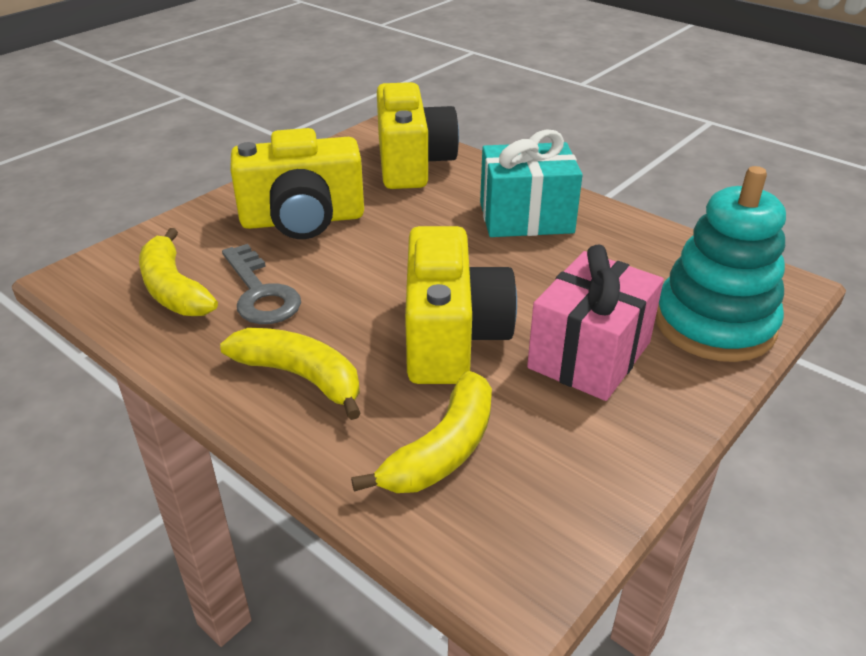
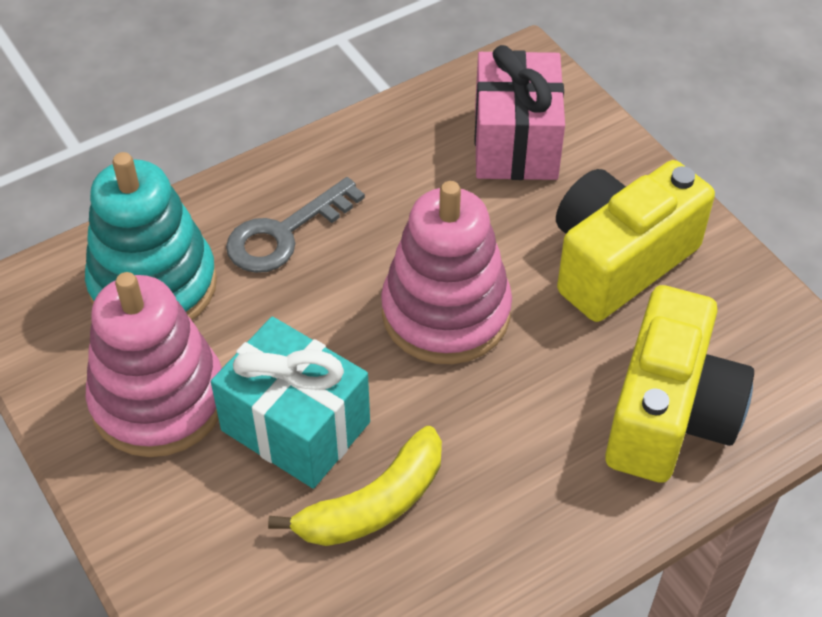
pink stacking toy: 0 -> 2
yellow banana: 3 -> 1
yellow camera: 3 -> 2

